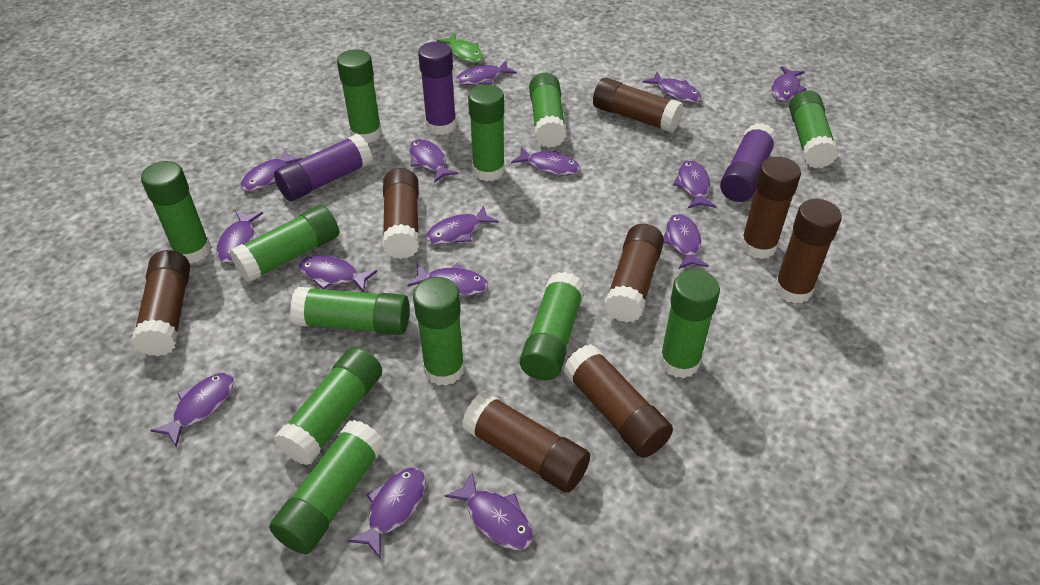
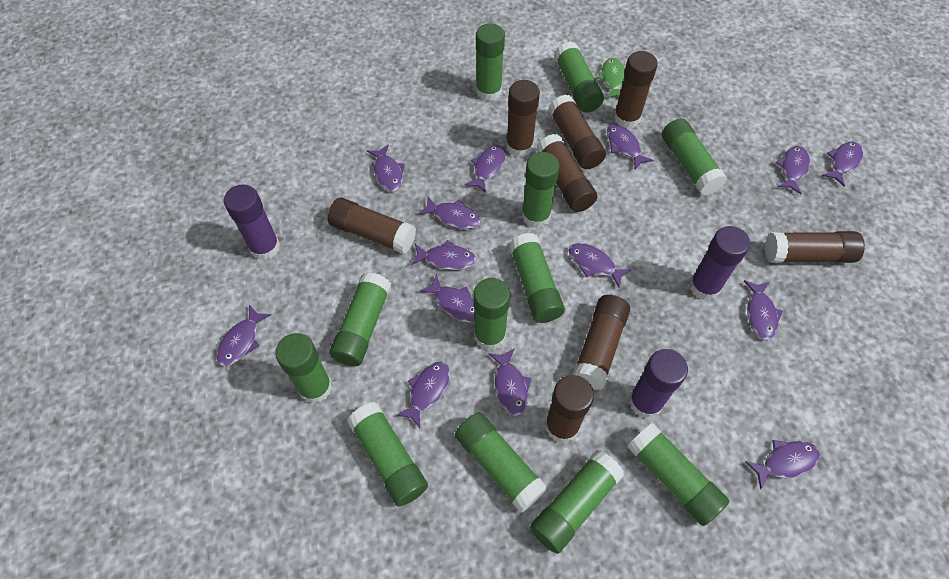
purple fish: 15 -> 14

